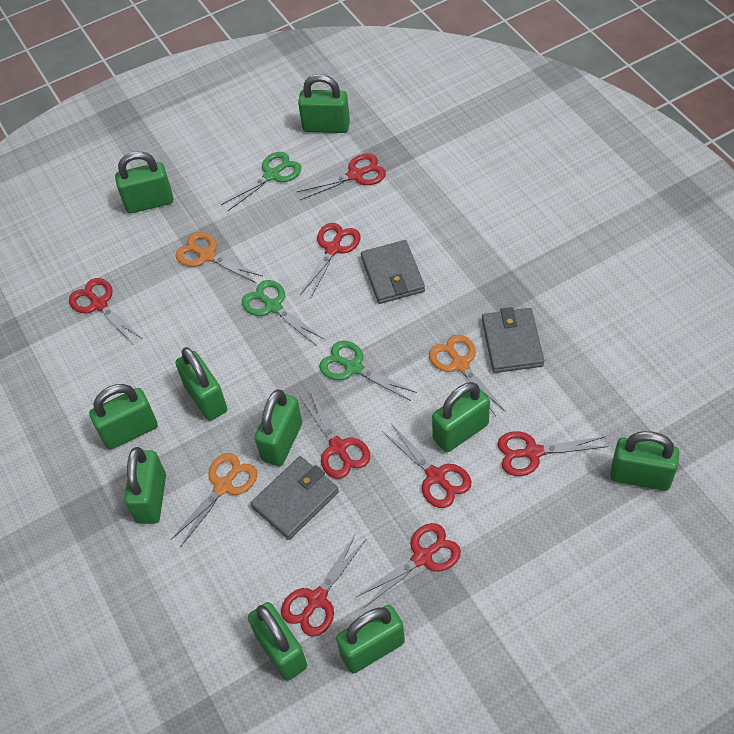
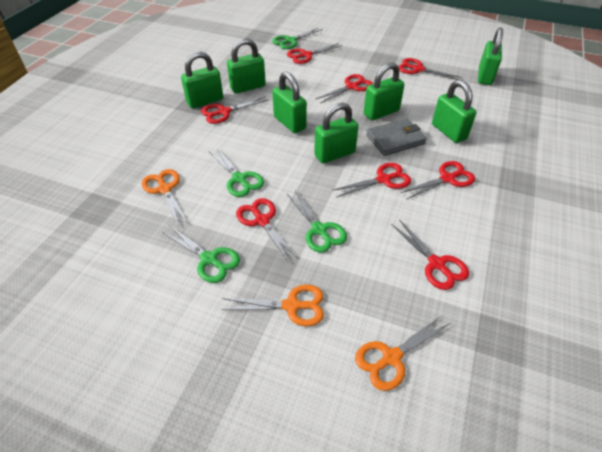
green padlock: 10 -> 7
green scissors: 3 -> 4
grey wallet: 3 -> 1

